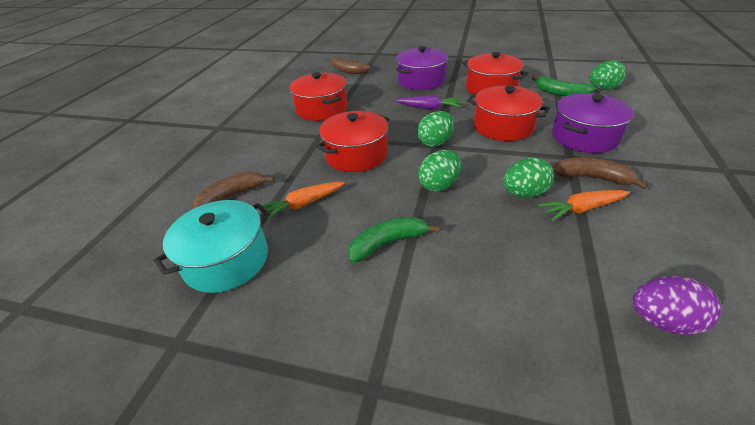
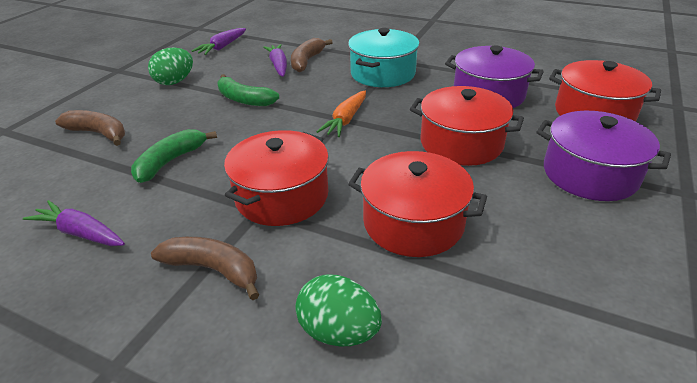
green egg: 4 -> 2
orange carrot: 2 -> 1
purple carrot: 1 -> 3
purple egg: 1 -> 0

